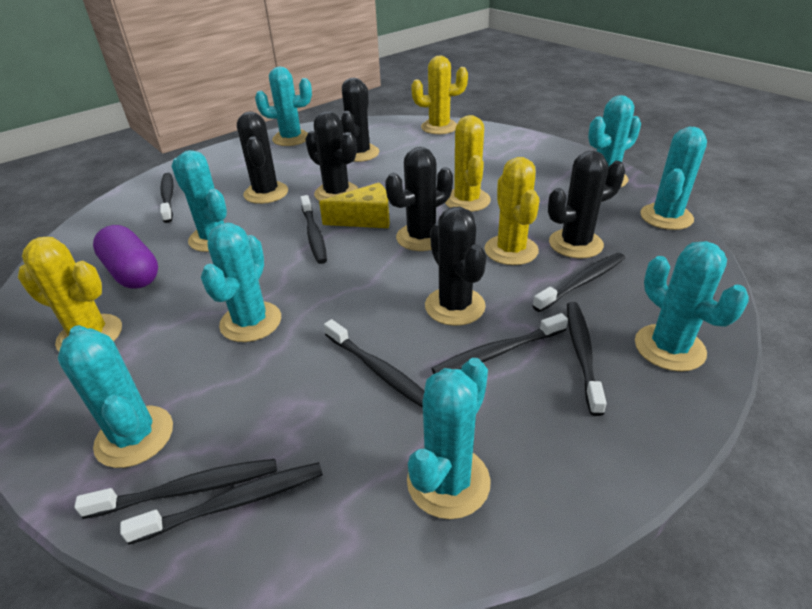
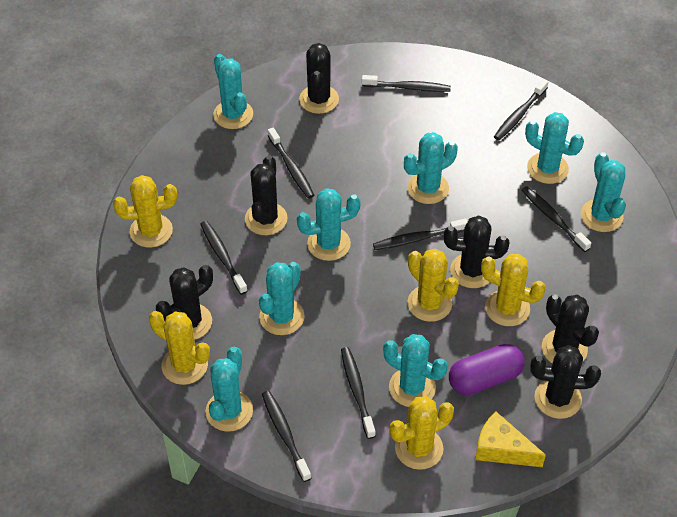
yellow cactus: 4 -> 5

